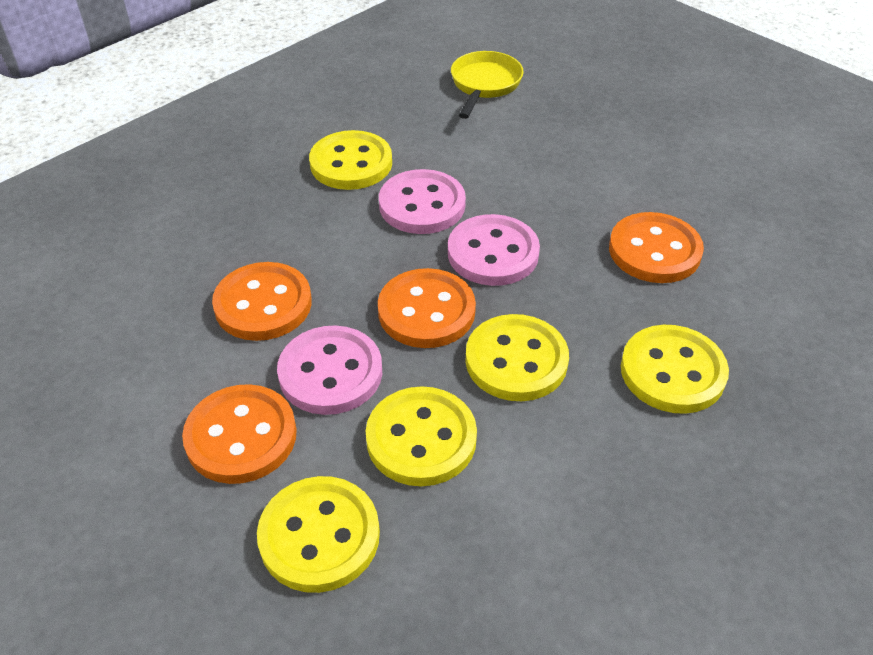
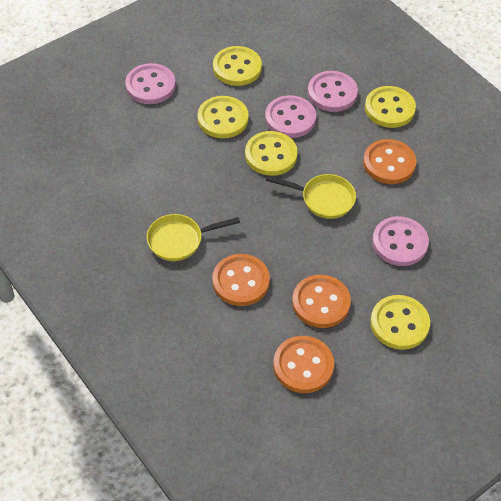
pink button: 3 -> 4
yellow pan: 1 -> 2

